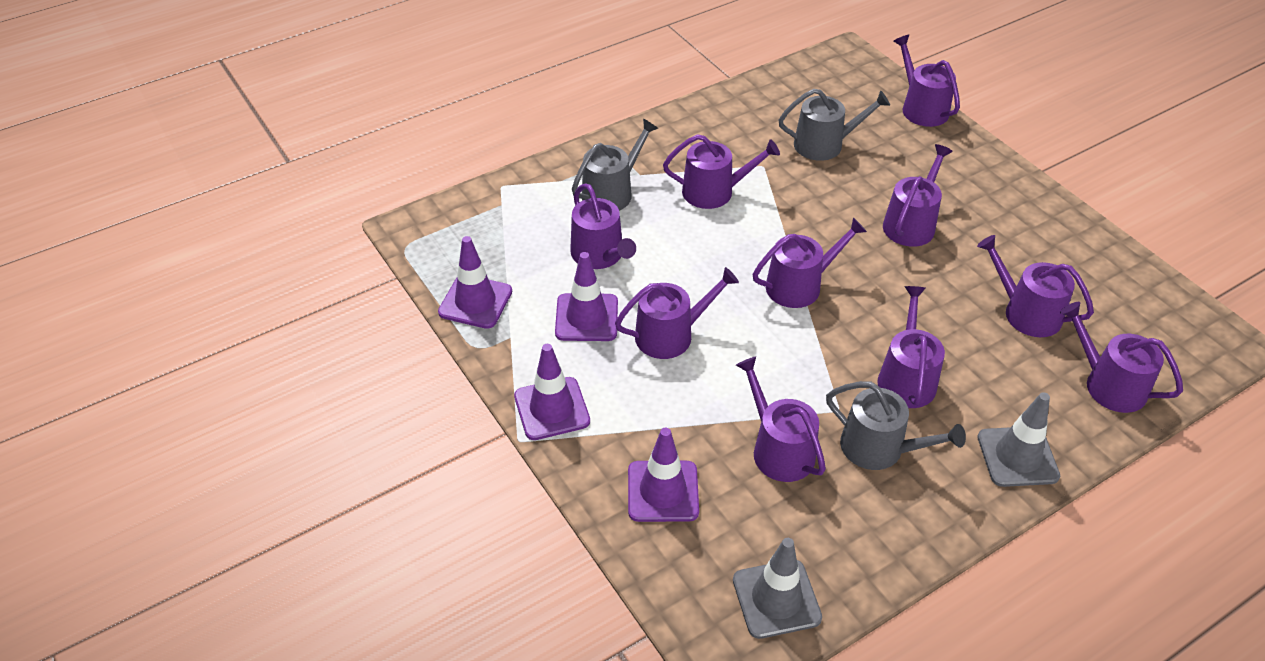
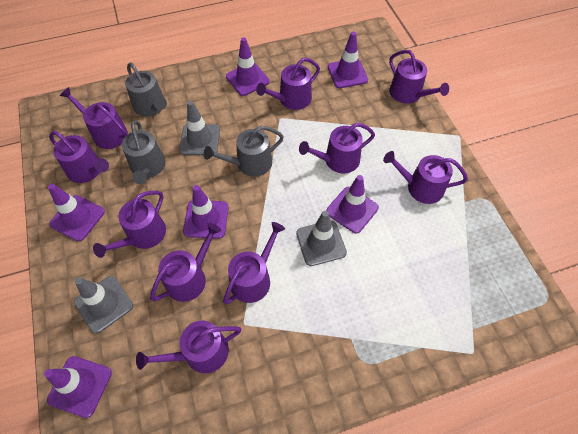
grey traffic cone: 2 -> 3
purple traffic cone: 4 -> 6

